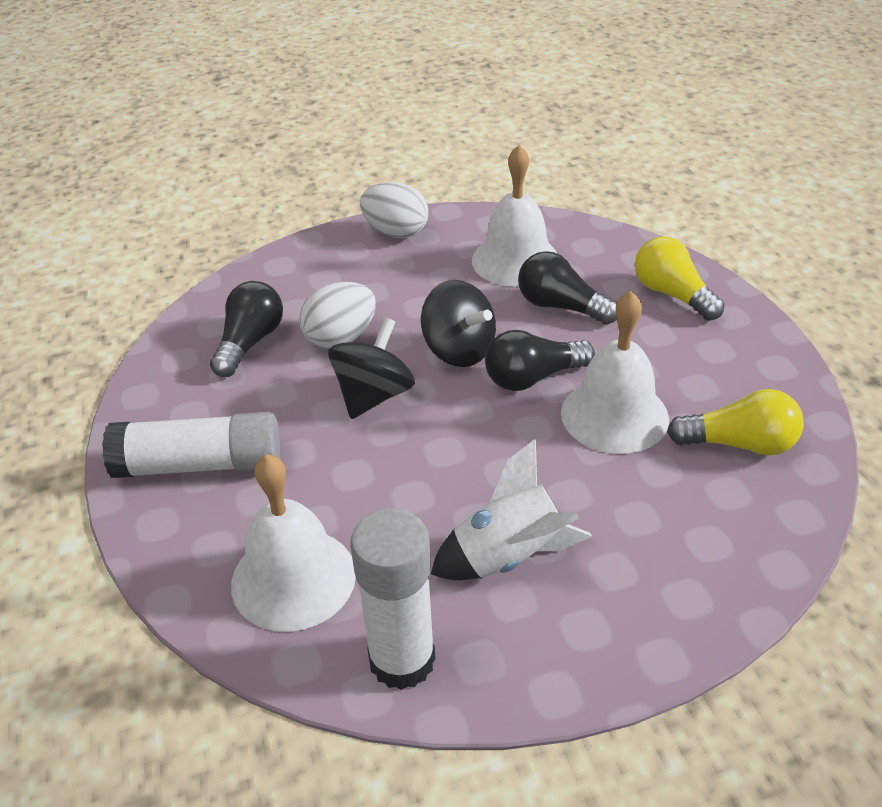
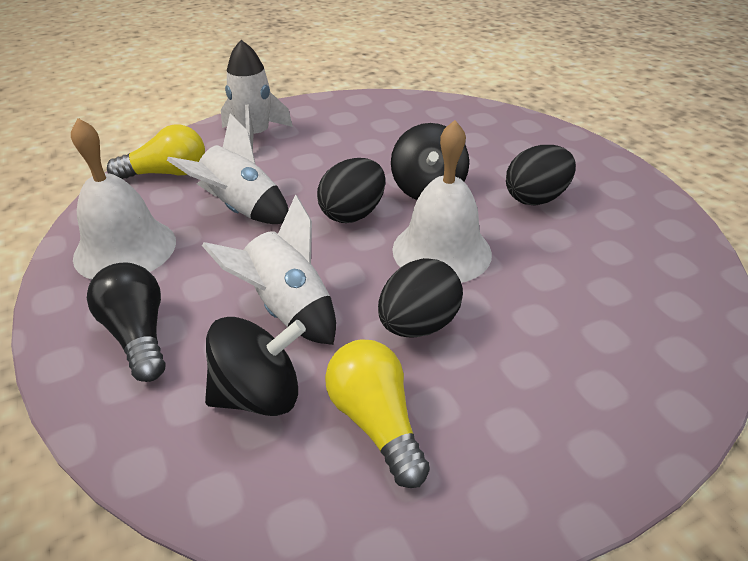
black egg: 0 -> 3
black light bulb: 3 -> 1
white bell: 3 -> 2
white egg: 2 -> 0
white glue stick: 2 -> 0
white rocket: 1 -> 3

